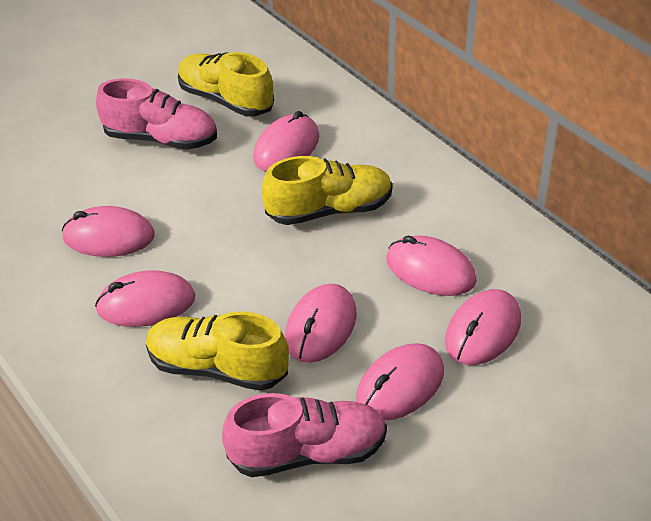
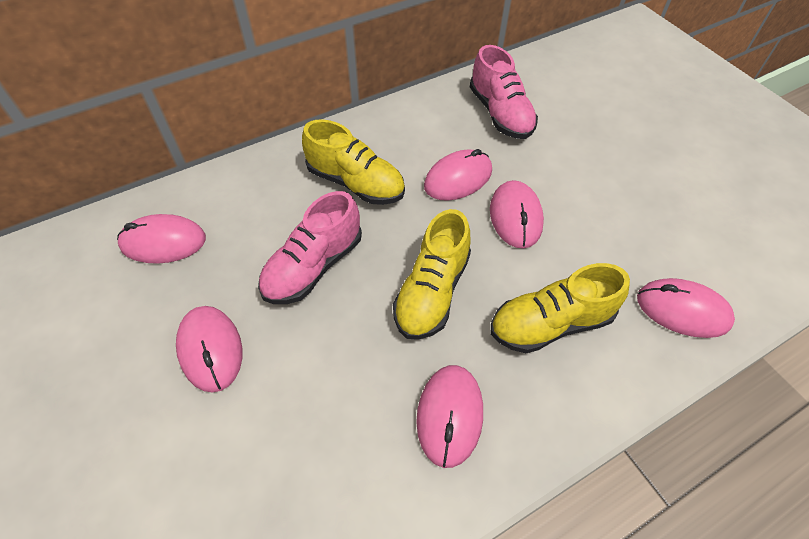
pink mouse: 7 -> 6

